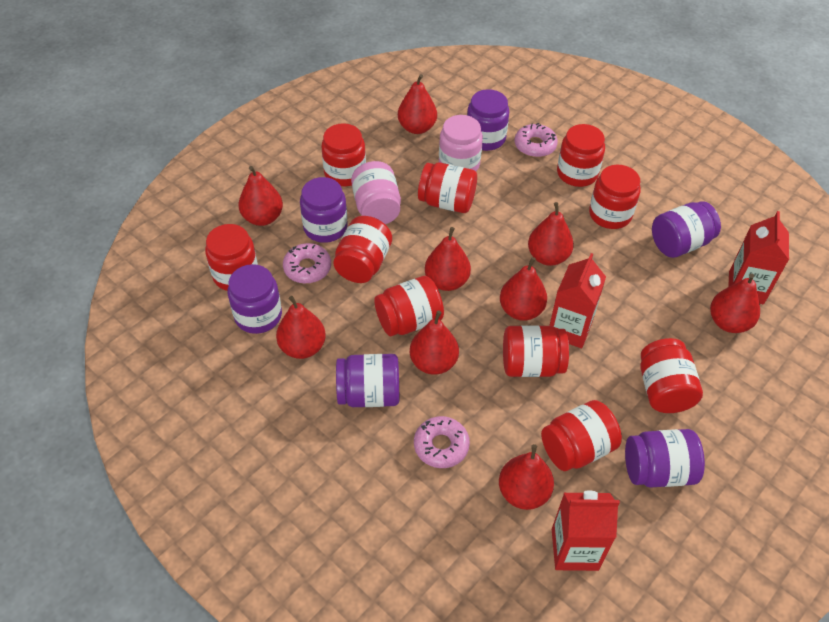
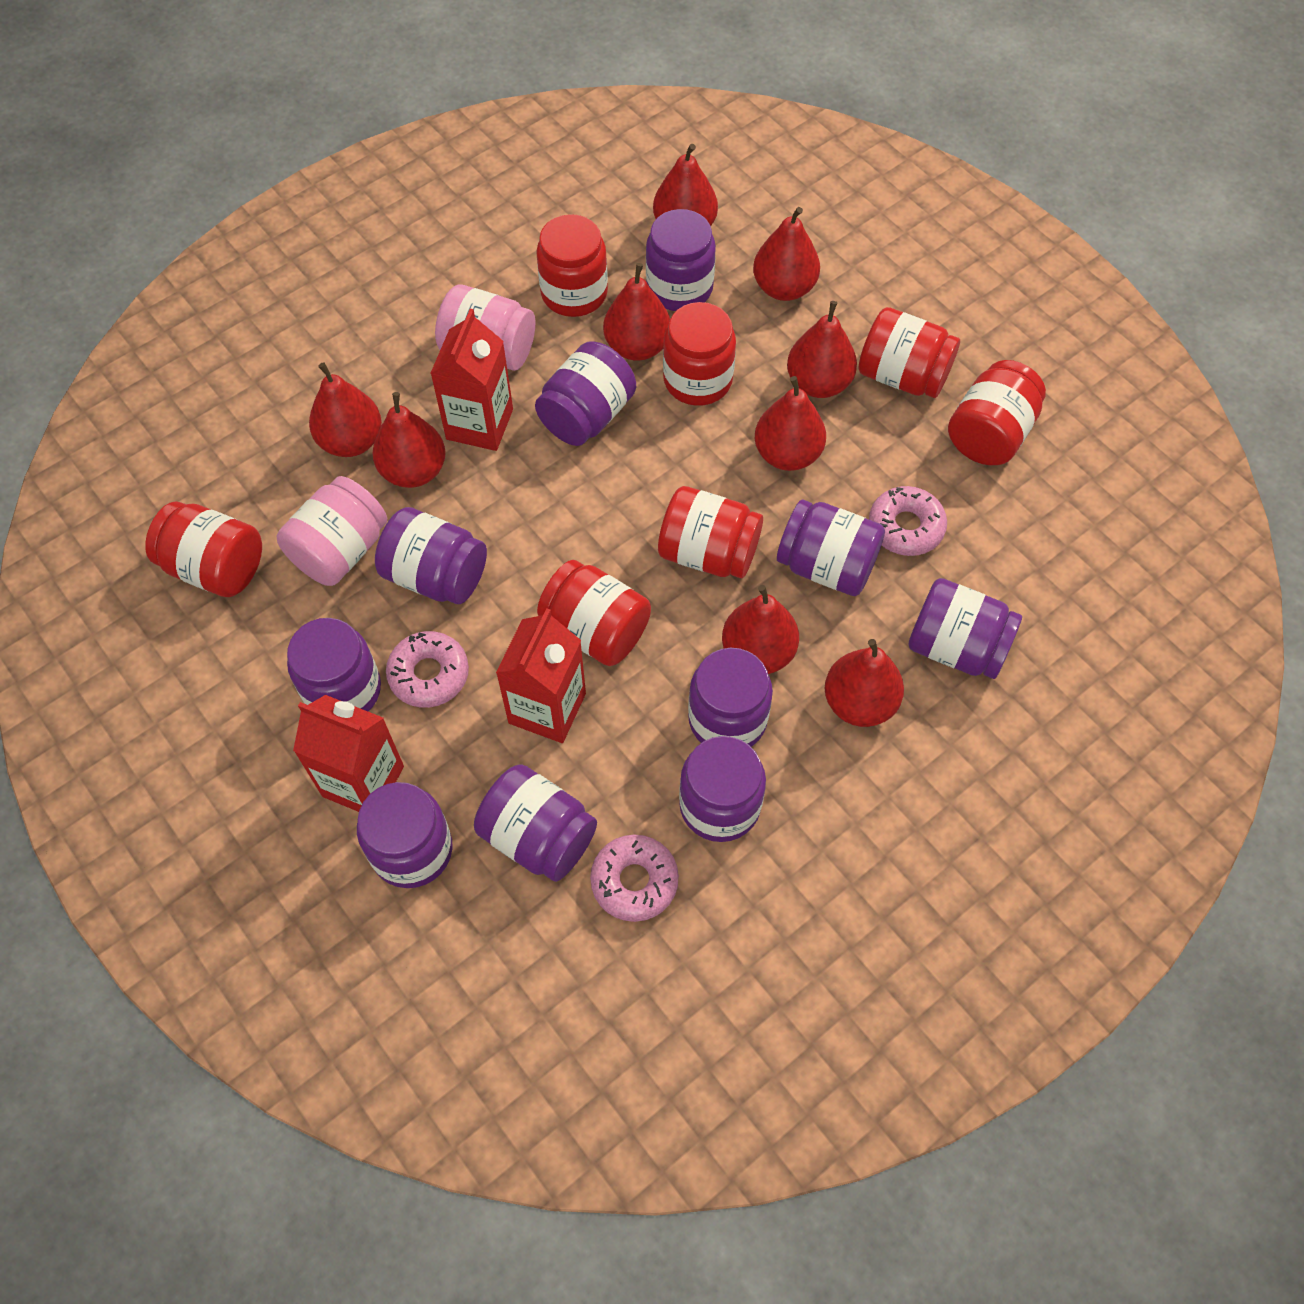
purple jar: 6 -> 10
red jar: 10 -> 7

